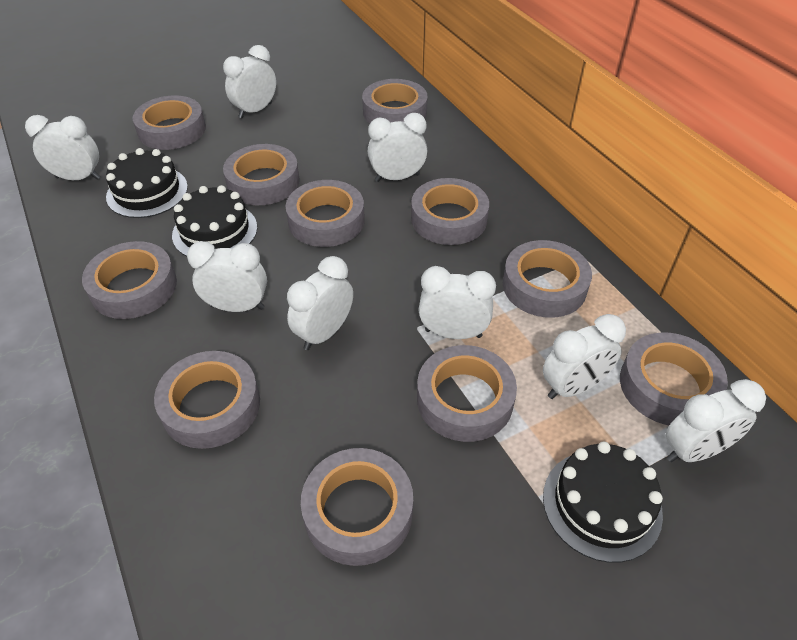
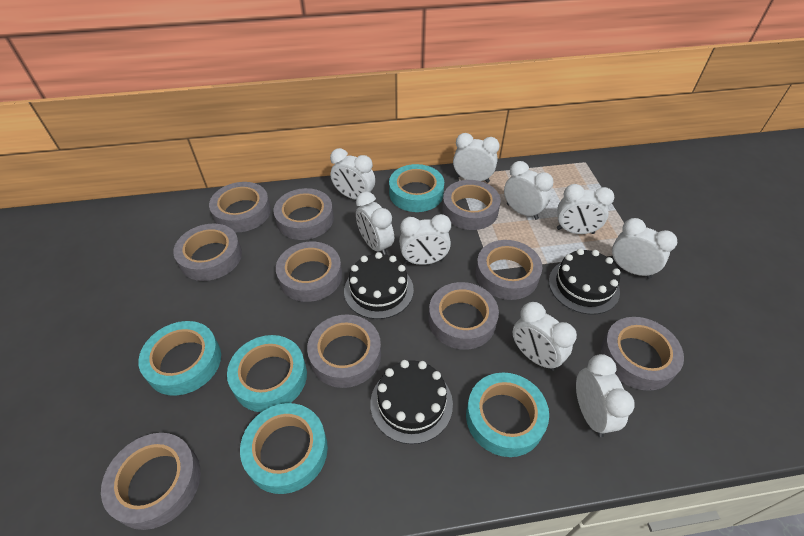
grey tape: 11 -> 10
turquoise tape: 0 -> 5
white clock: 8 -> 9

